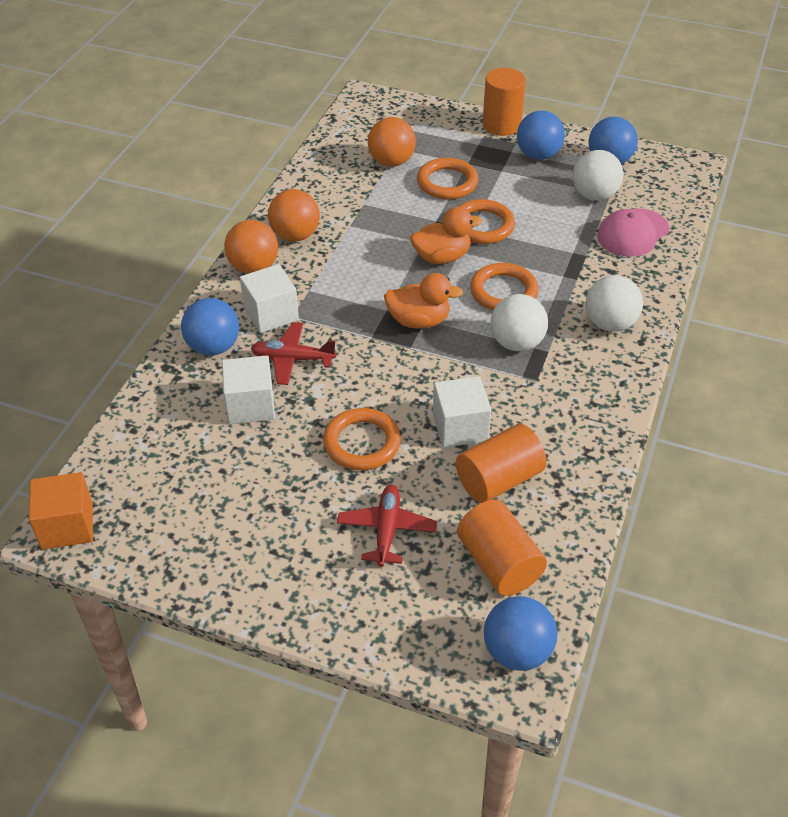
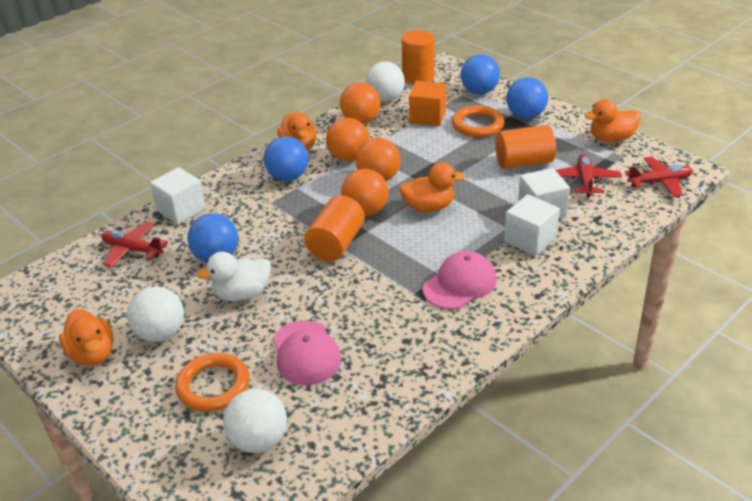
orange ball: 3 -> 4
orange duck: 2 -> 4
orange ring: 4 -> 2
pink cap: 1 -> 2
red plane: 2 -> 3
white duck: 0 -> 1

